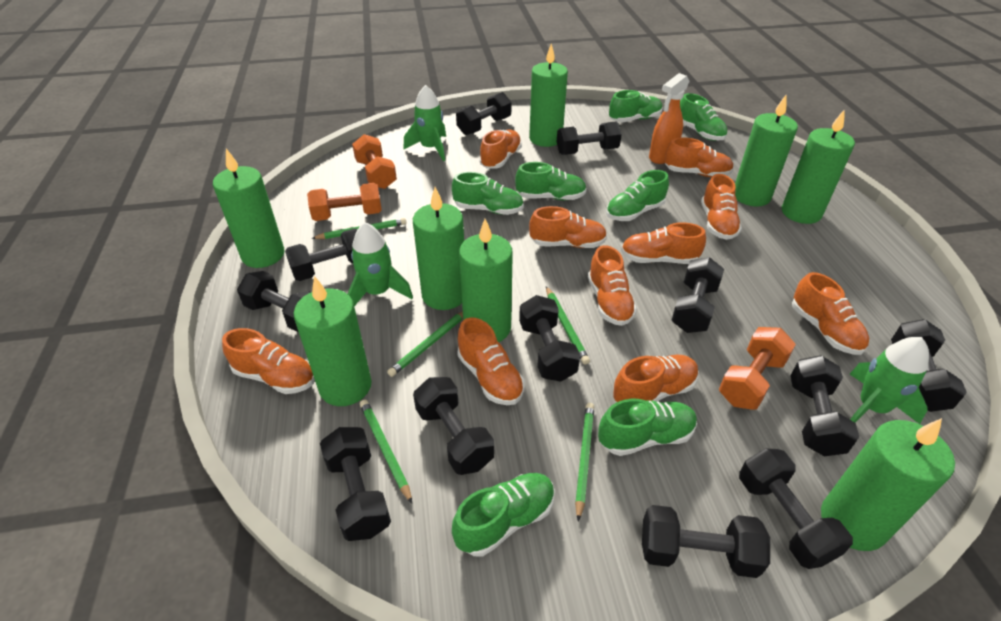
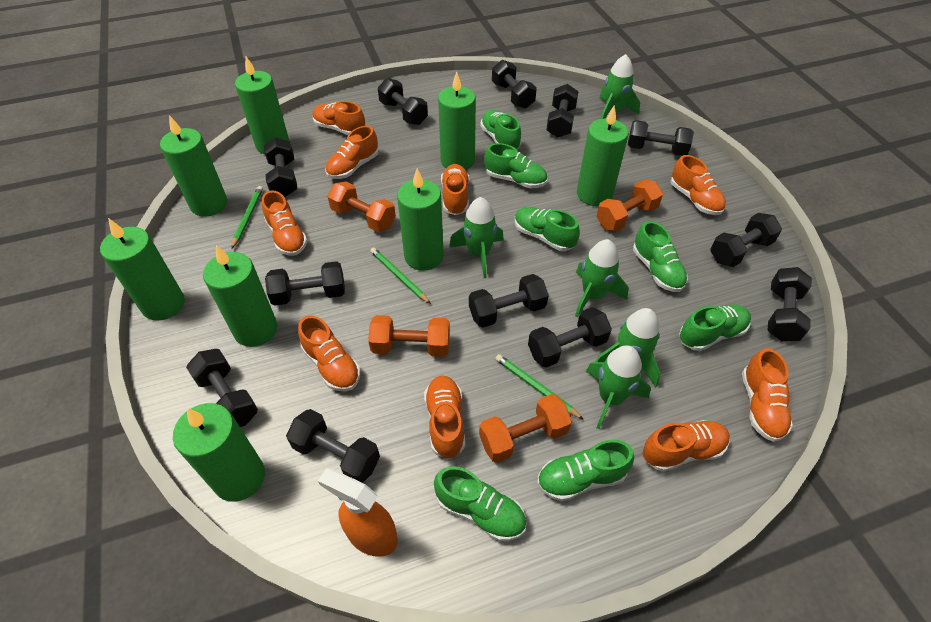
green pencil: 5 -> 3
green rocket: 3 -> 5
orange dumbbell: 3 -> 4
orange shoe: 10 -> 9

